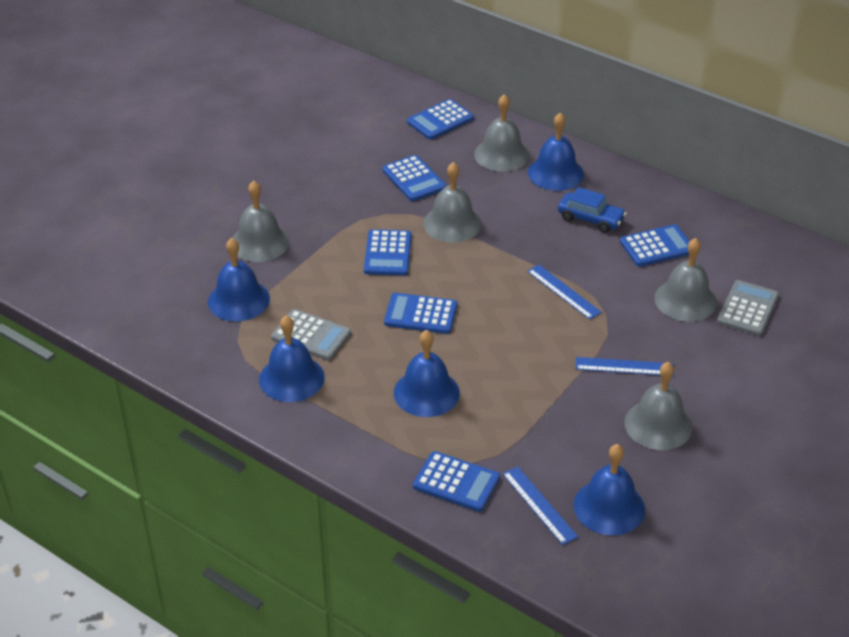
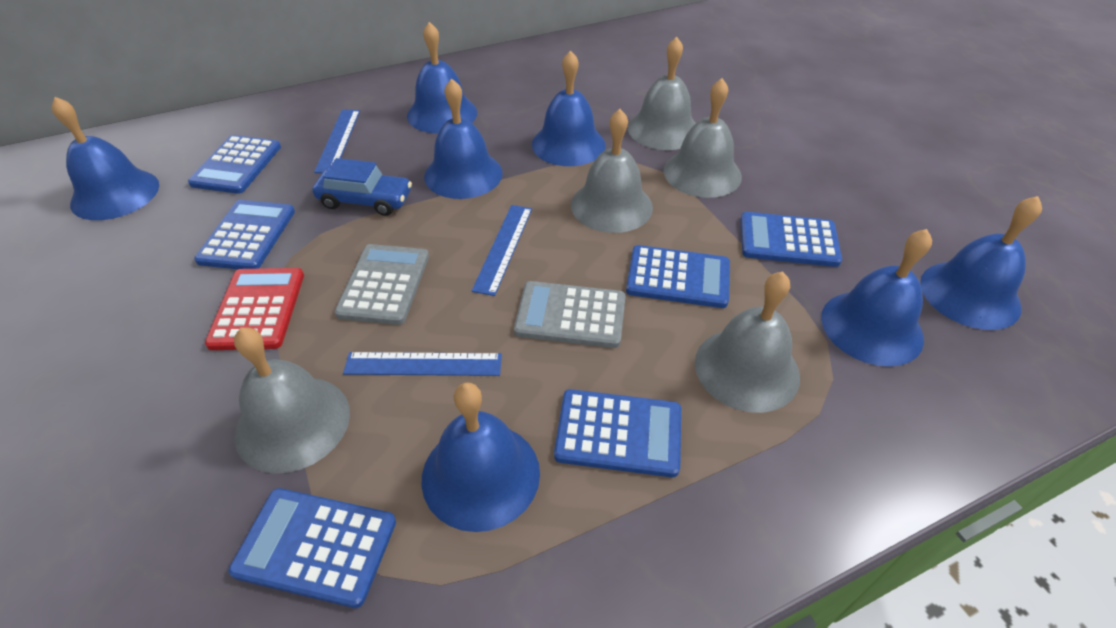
blue bell: 5 -> 7
red calculator: 0 -> 1

